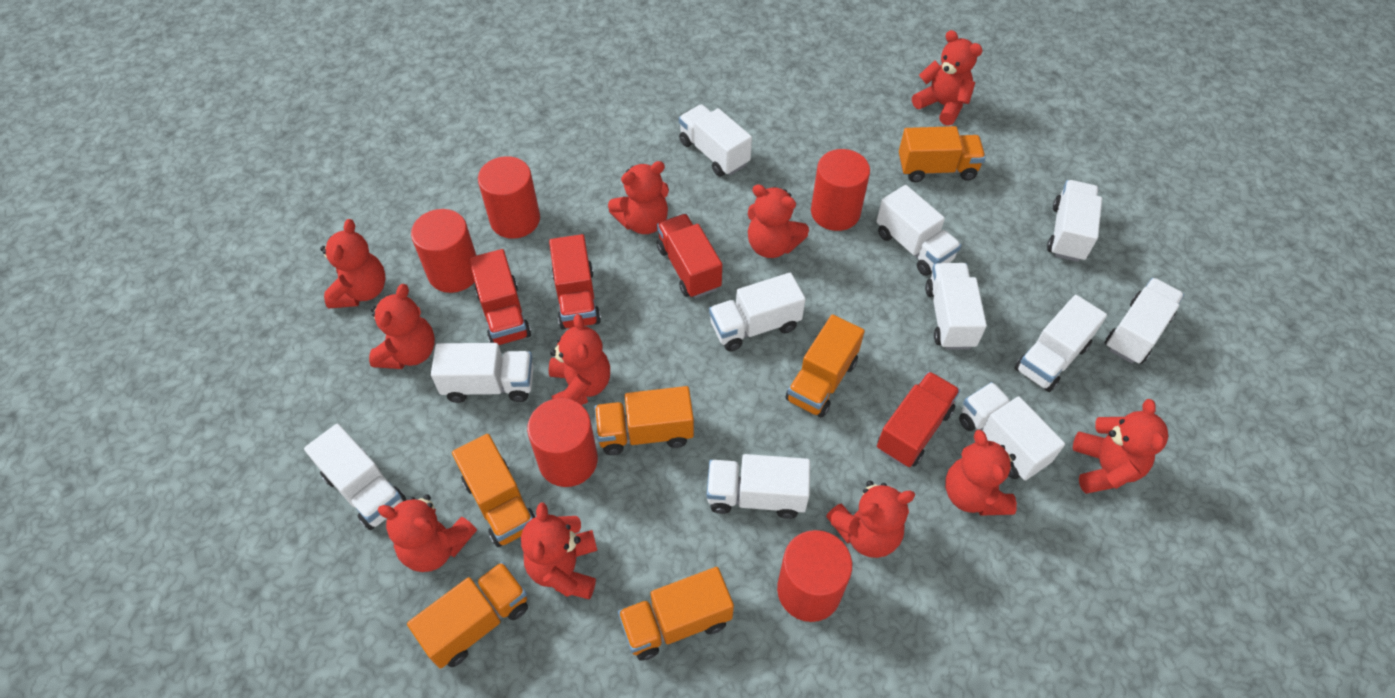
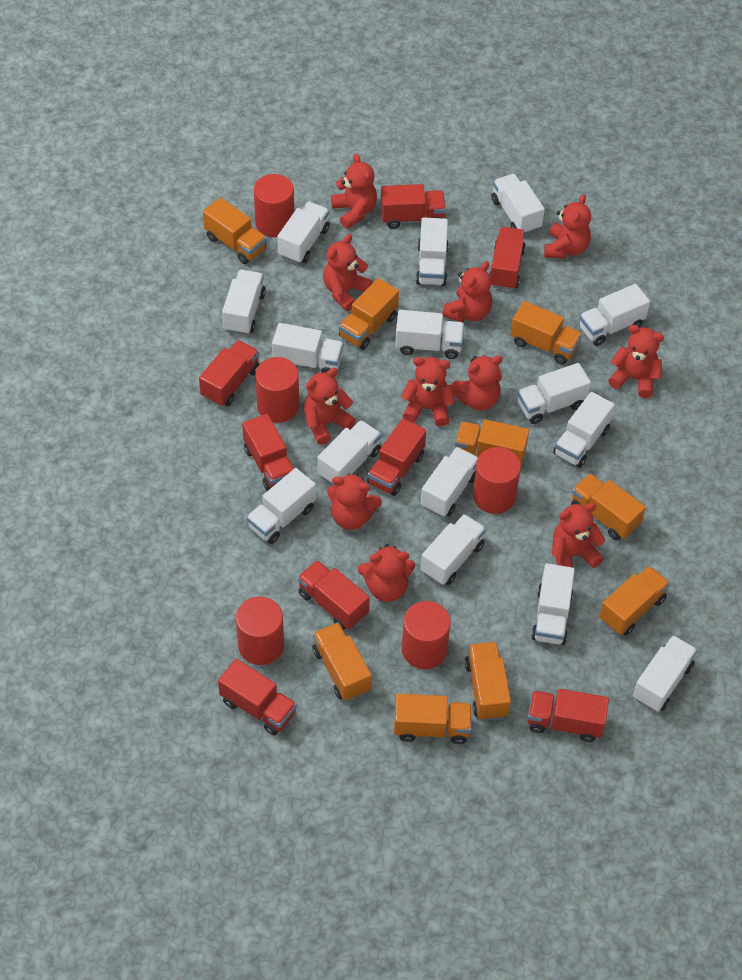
orange truck: 6 -> 9
red truck: 4 -> 8
white truck: 11 -> 15

